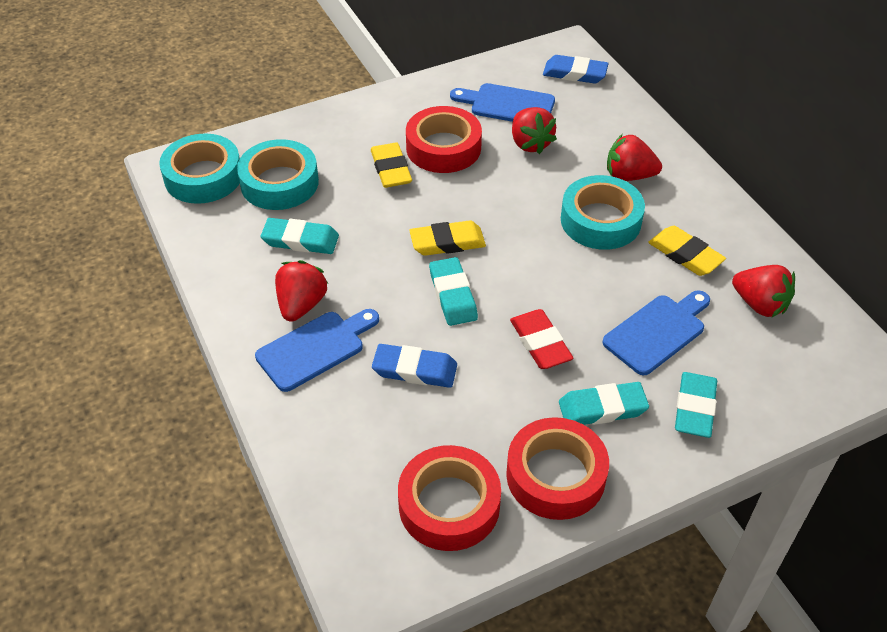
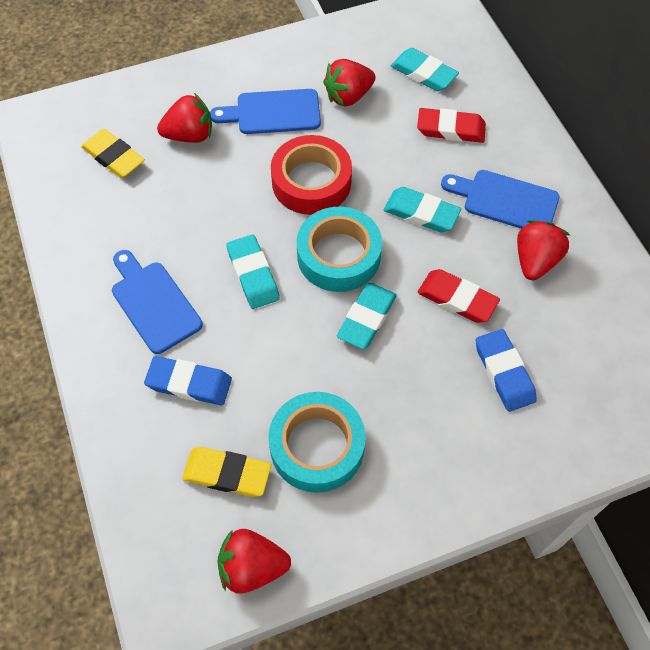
red eraser: 1 -> 2
red tape: 3 -> 1
turquoise tape: 3 -> 2
yellow eraser: 3 -> 2

